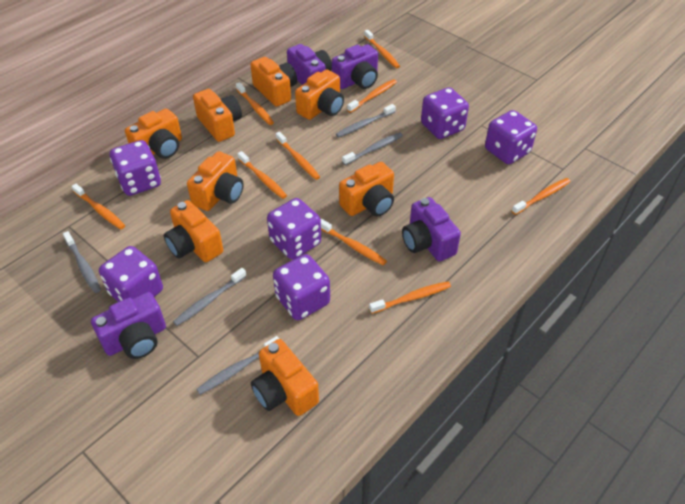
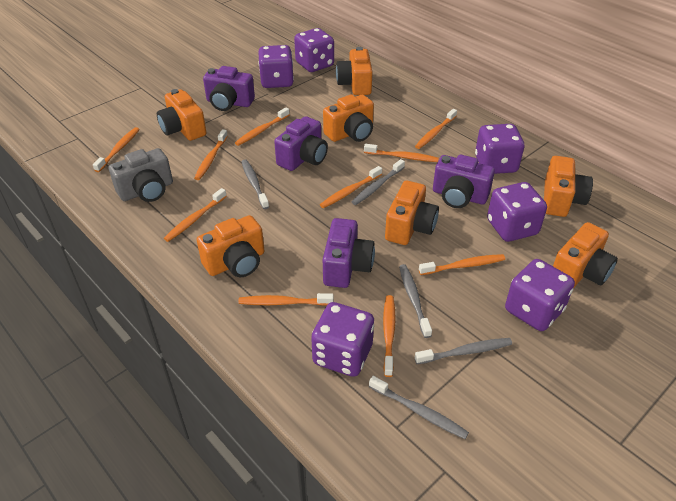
grey camera: 0 -> 1
orange camera: 8 -> 7
orange toothbrush: 9 -> 10

